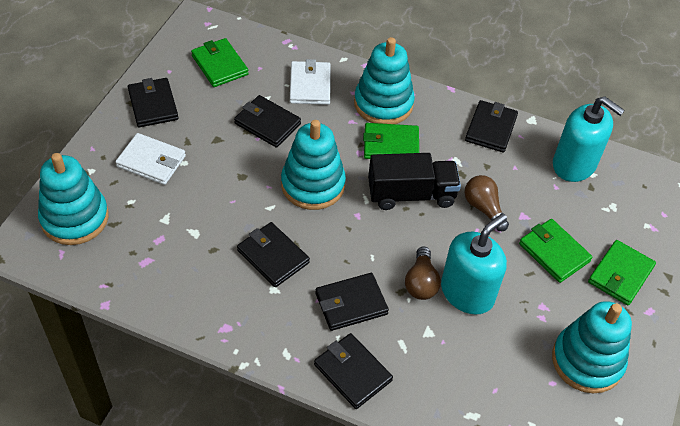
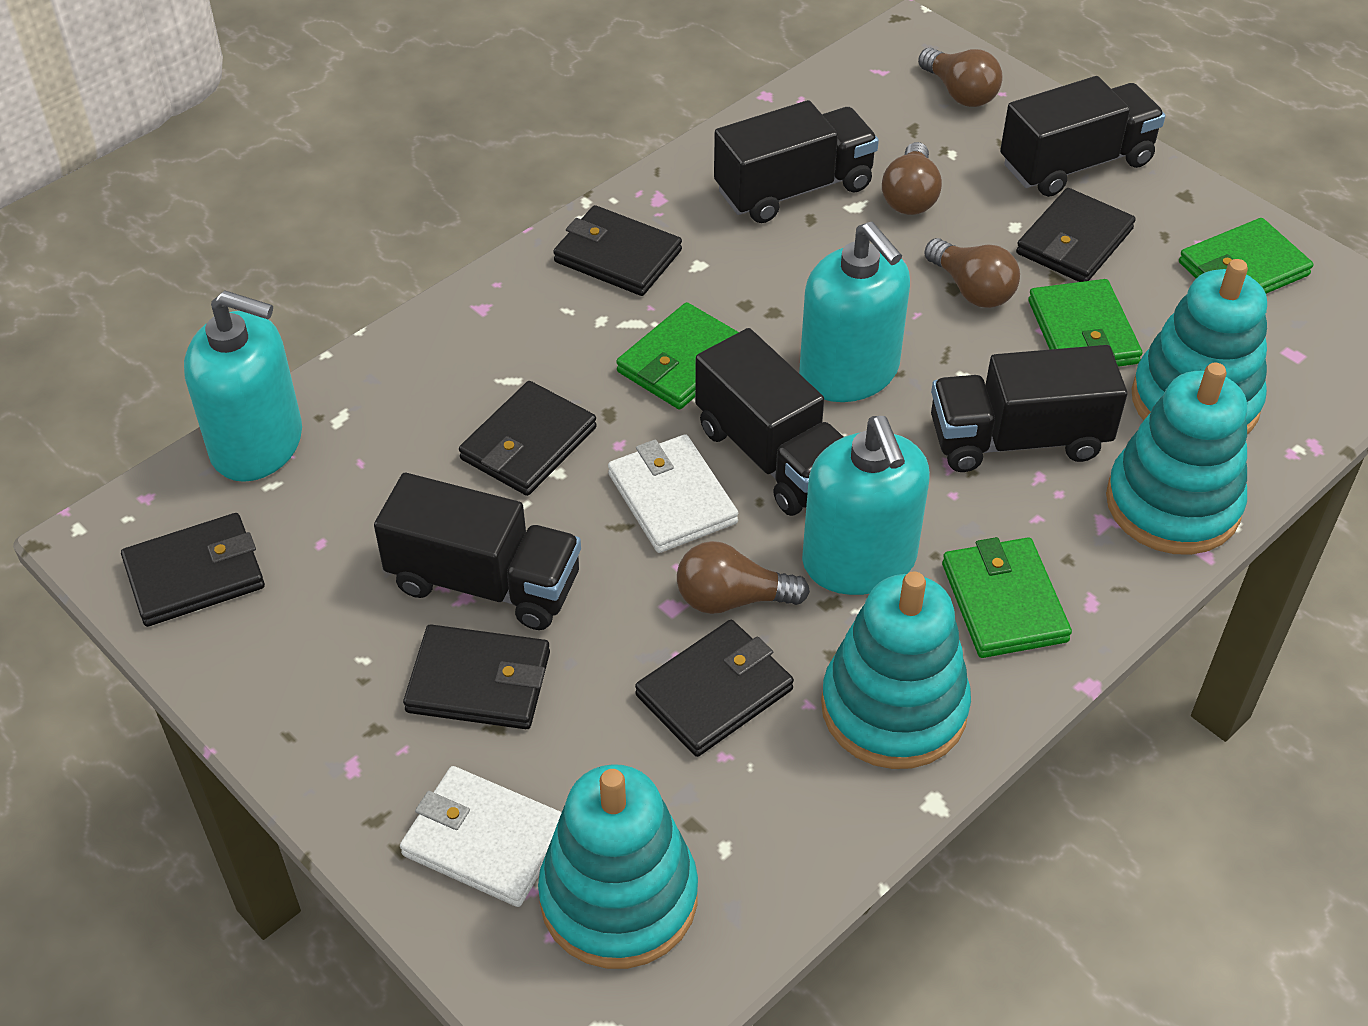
black truck: 1 -> 5
brown light bulb: 2 -> 4
turquoise soap dispenser: 2 -> 3

